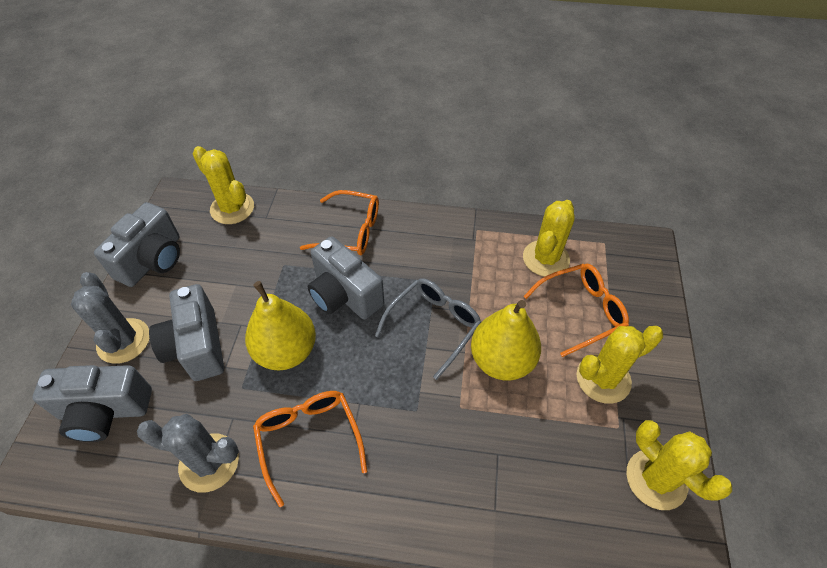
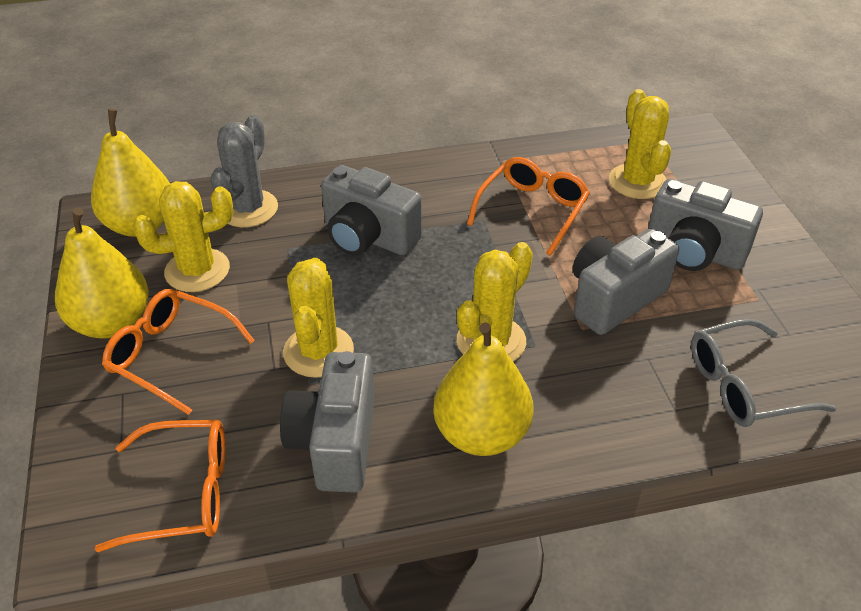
grey cactus: 2 -> 1
yellow pear: 2 -> 3

